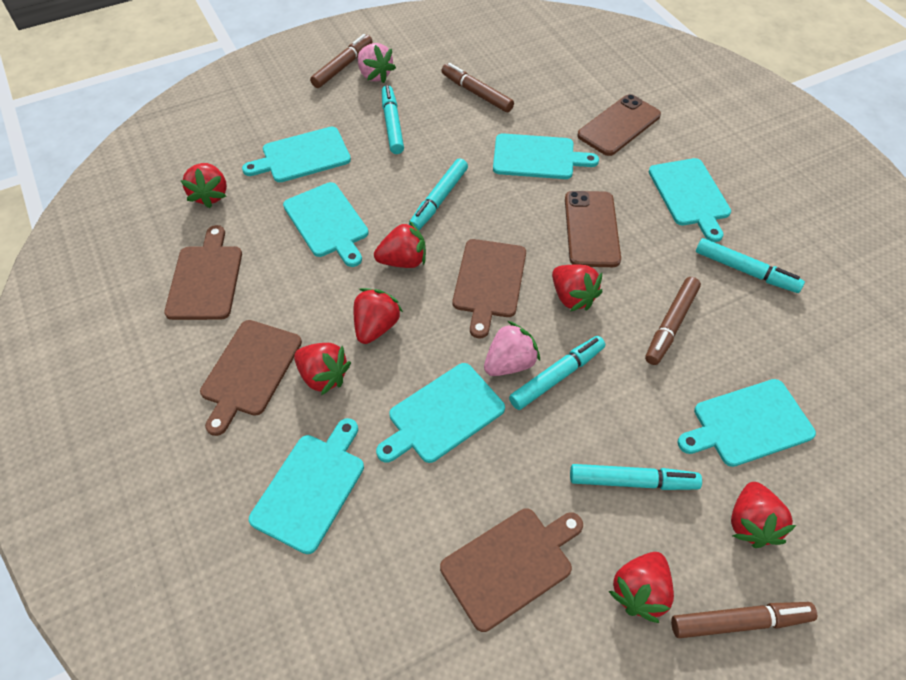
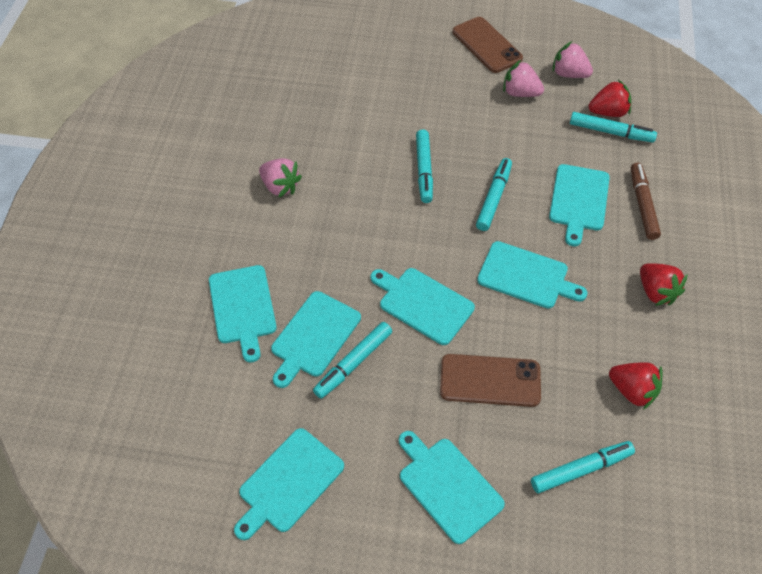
brown cutting board: 4 -> 0
brown marker: 4 -> 1
pink strawberry: 2 -> 3
red strawberry: 7 -> 3

